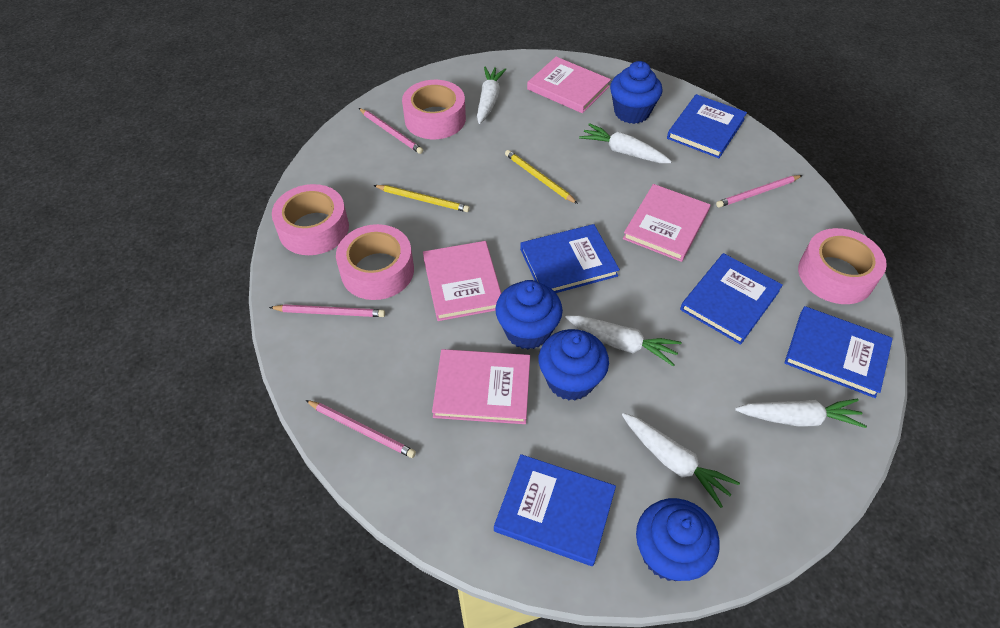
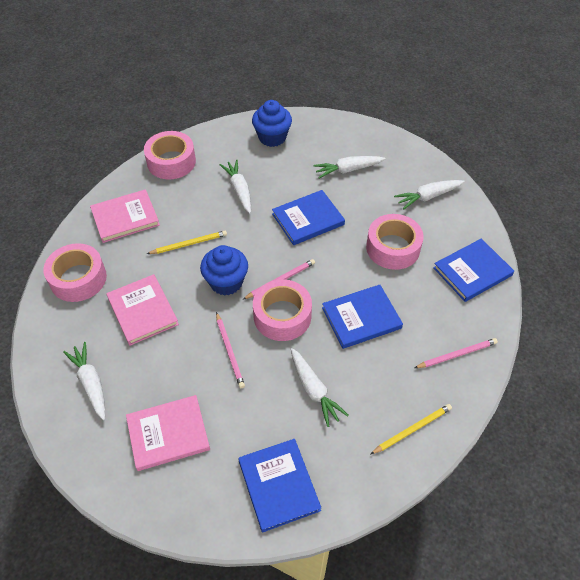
blue book: 5 -> 4
blue cupcake: 4 -> 2
pink book: 4 -> 3
pink pencil: 4 -> 3

